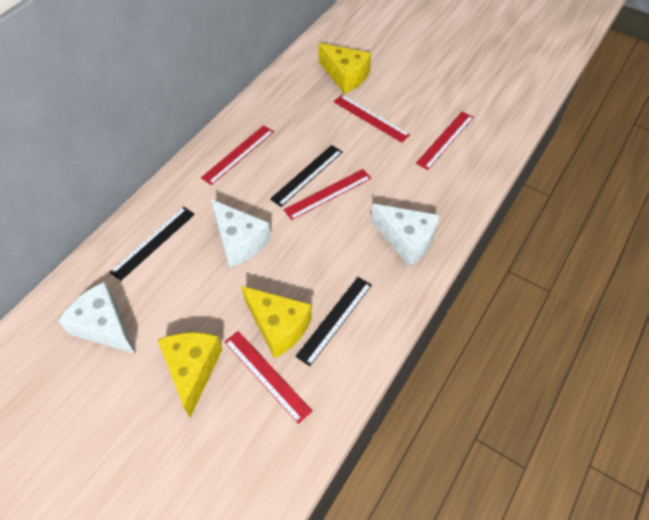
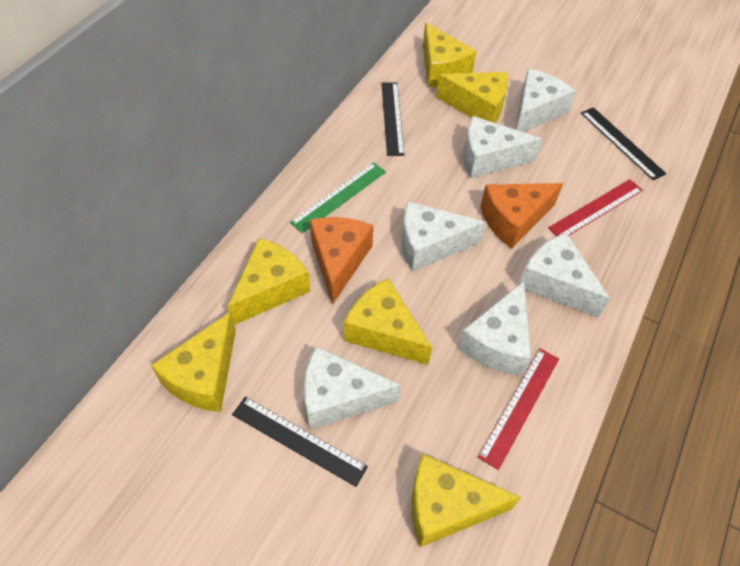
green ruler: 0 -> 1
orange cheese: 0 -> 2
red ruler: 5 -> 2
white cheese: 3 -> 6
yellow cheese: 3 -> 6

